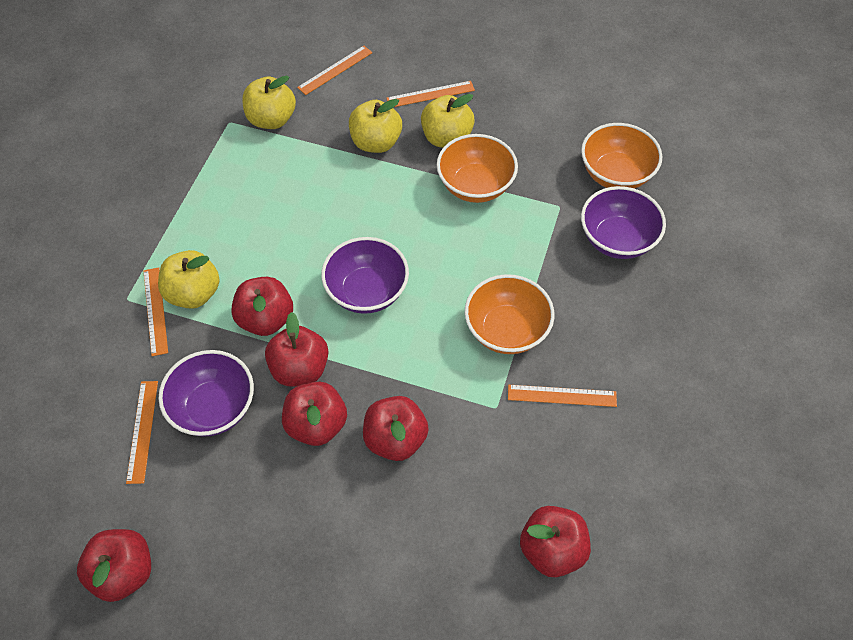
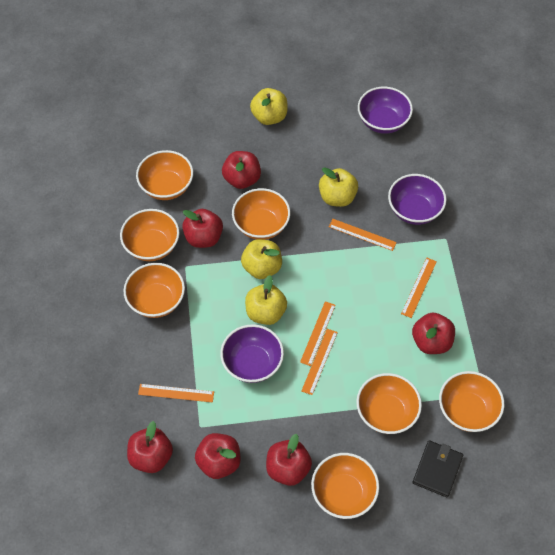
black wallet: 0 -> 1
orange bowl: 3 -> 7

